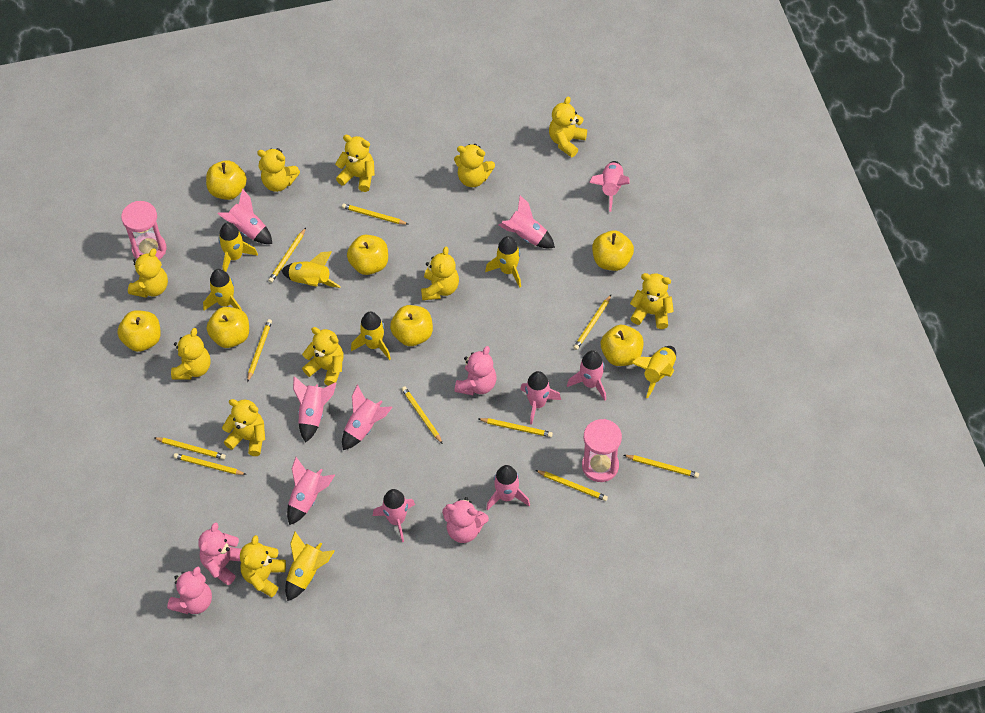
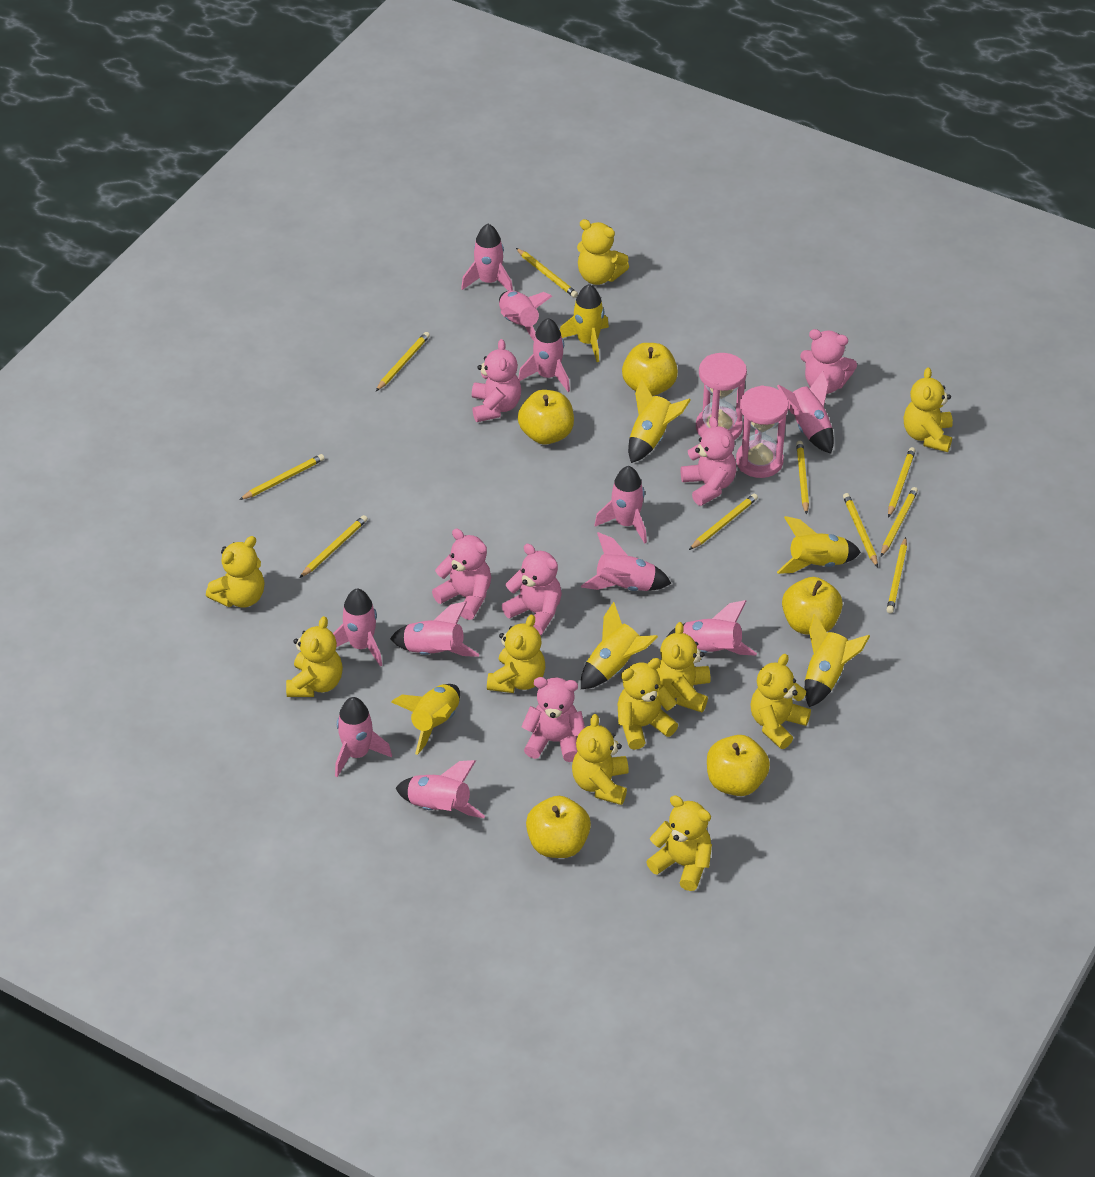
pink rocket: 10 -> 11
pink teddy bear: 4 -> 6
yellow apple: 7 -> 5
yellow rocket: 7 -> 6
yellow teddy bear: 11 -> 10

